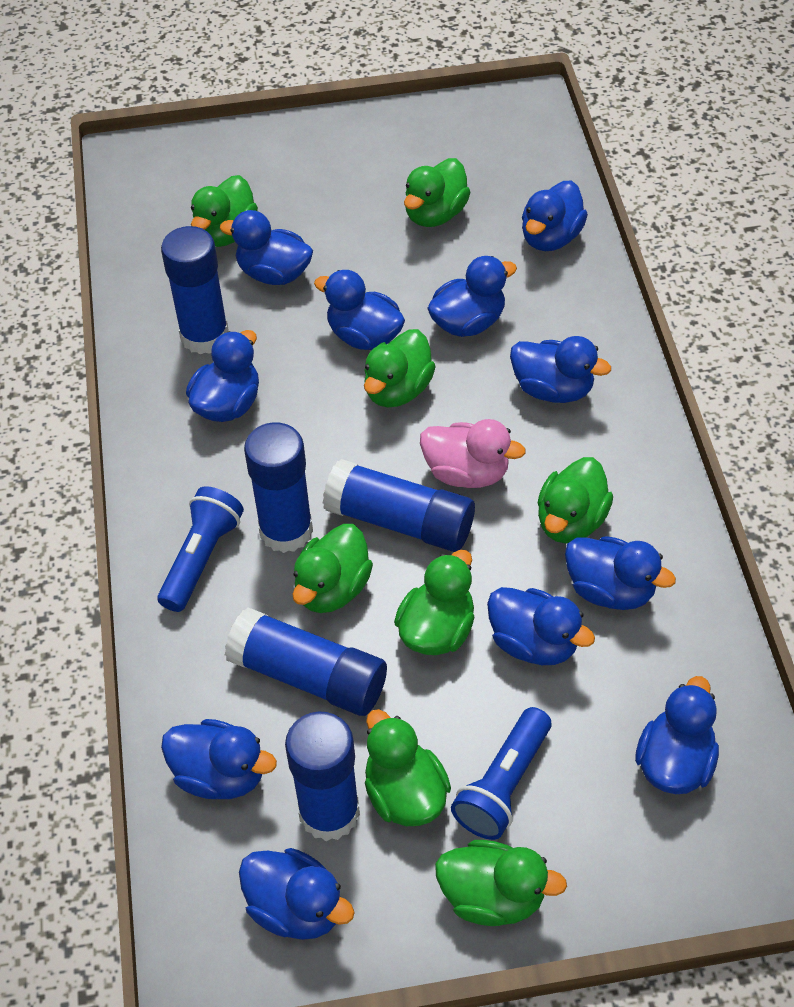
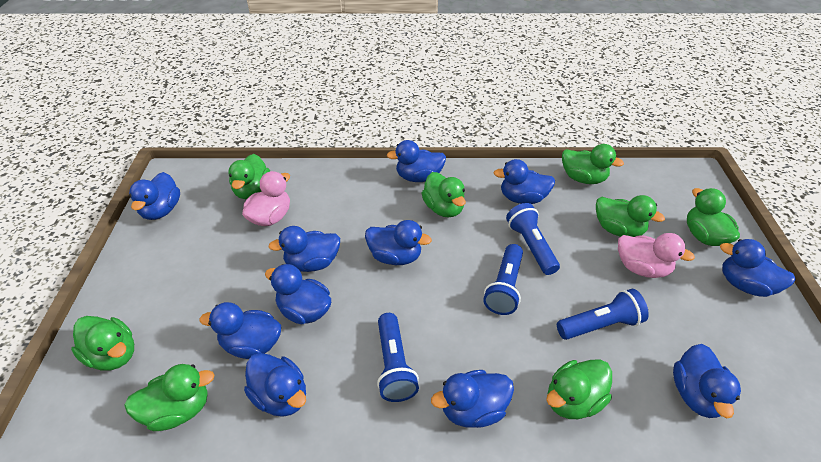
blue flashlight: 2 -> 4
blue glue stick: 5 -> 0
pink duck: 1 -> 2

